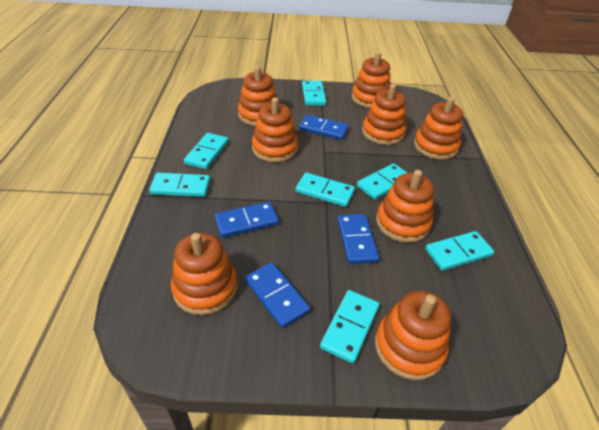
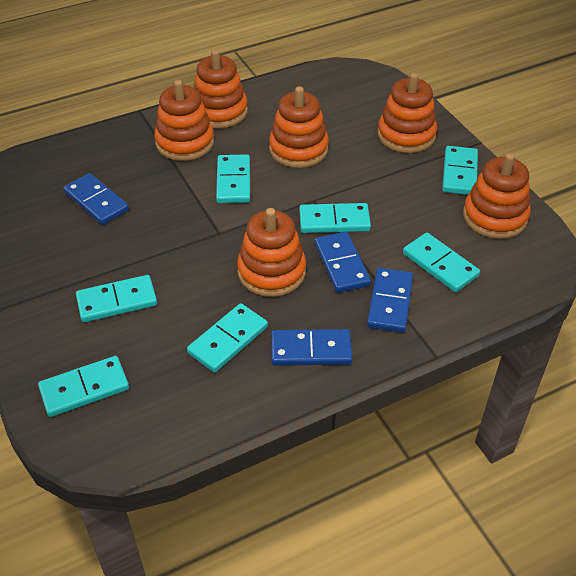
orange stacking toy: 8 -> 6

